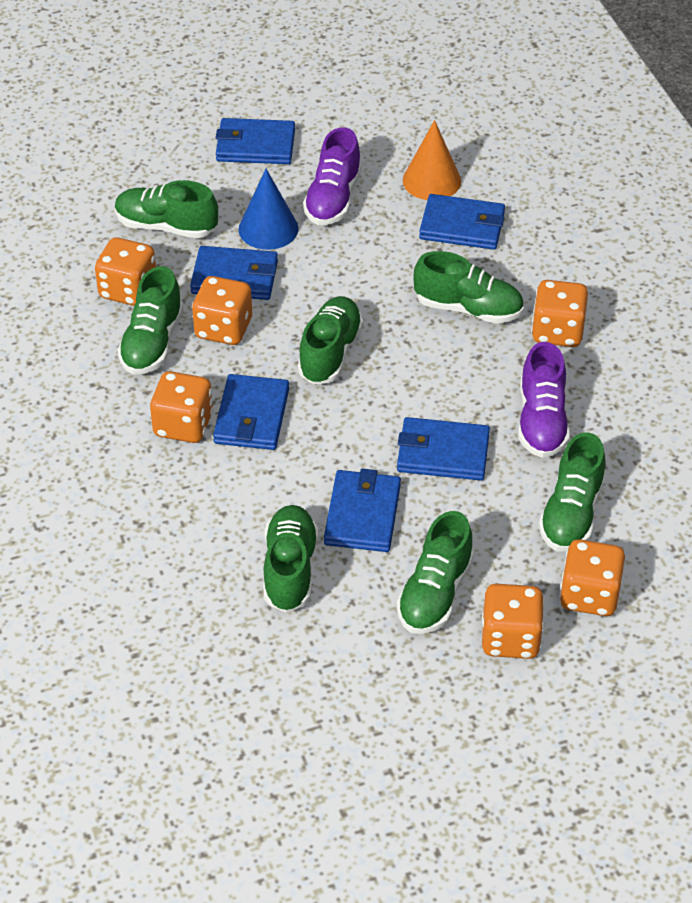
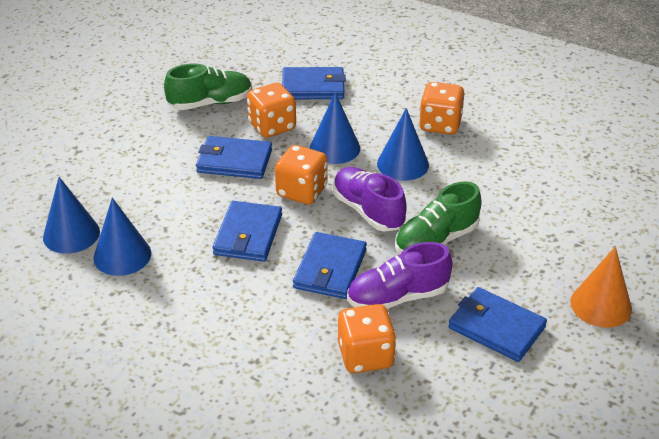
blue cone: 1 -> 4
blue wallet: 6 -> 5
green shoe: 7 -> 2
orange dice: 6 -> 4

